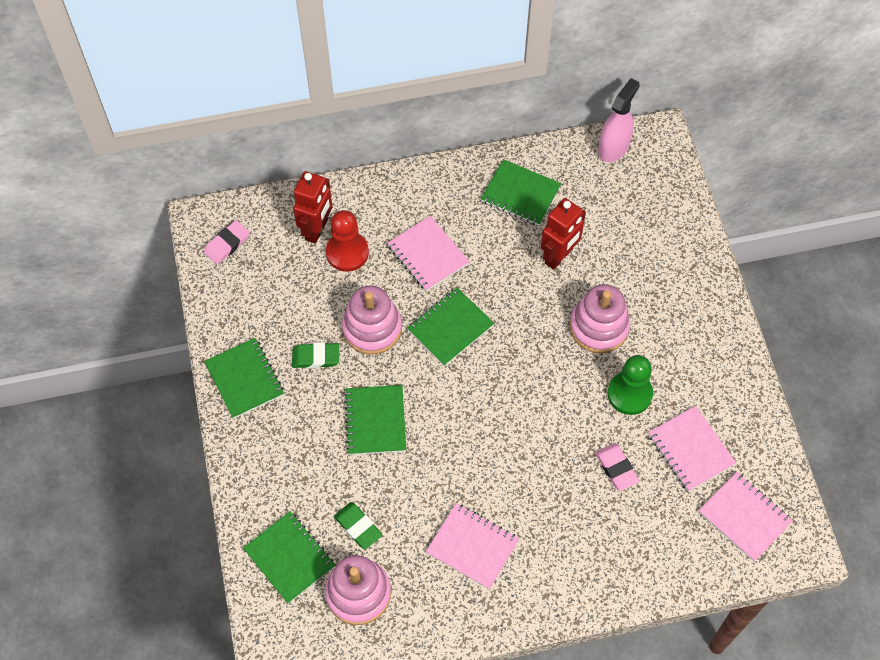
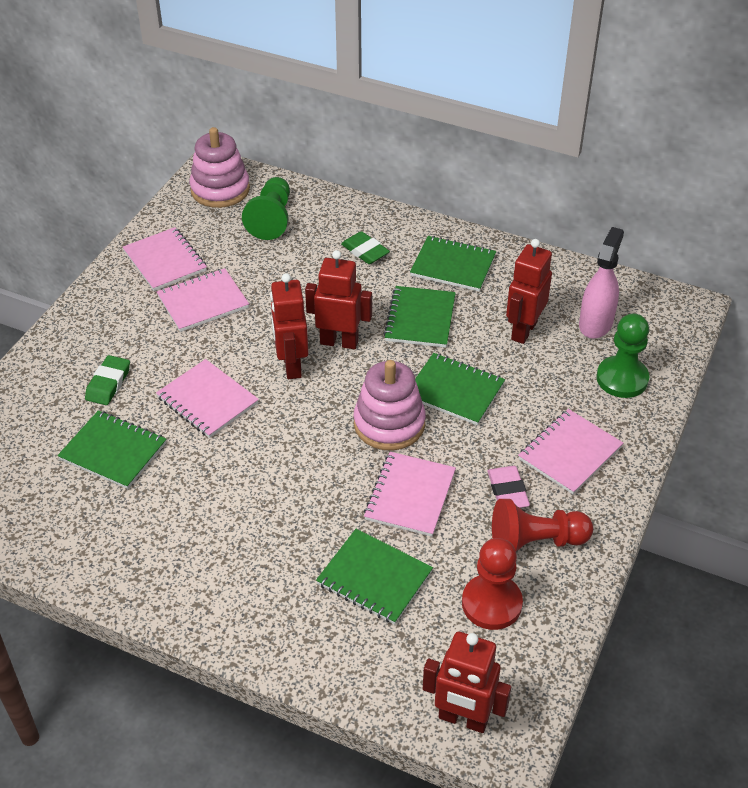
green pawn: 1 -> 2
pink eraser: 2 -> 1
pink notebook: 4 -> 5
pink stacking toy: 3 -> 2
red pawn: 1 -> 2
red robot: 2 -> 4

